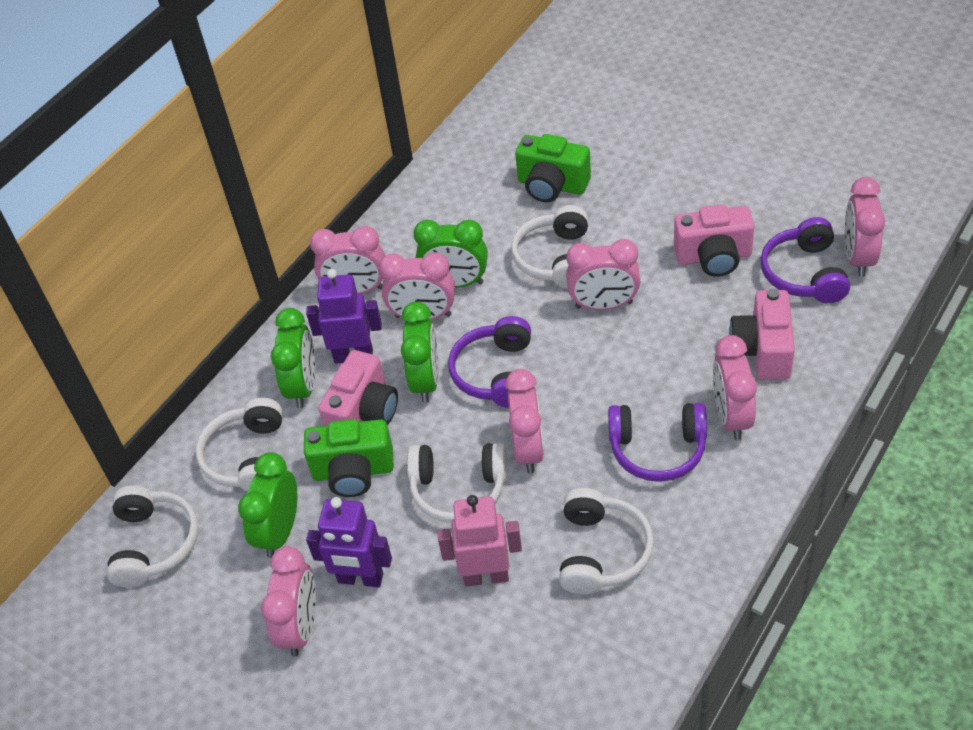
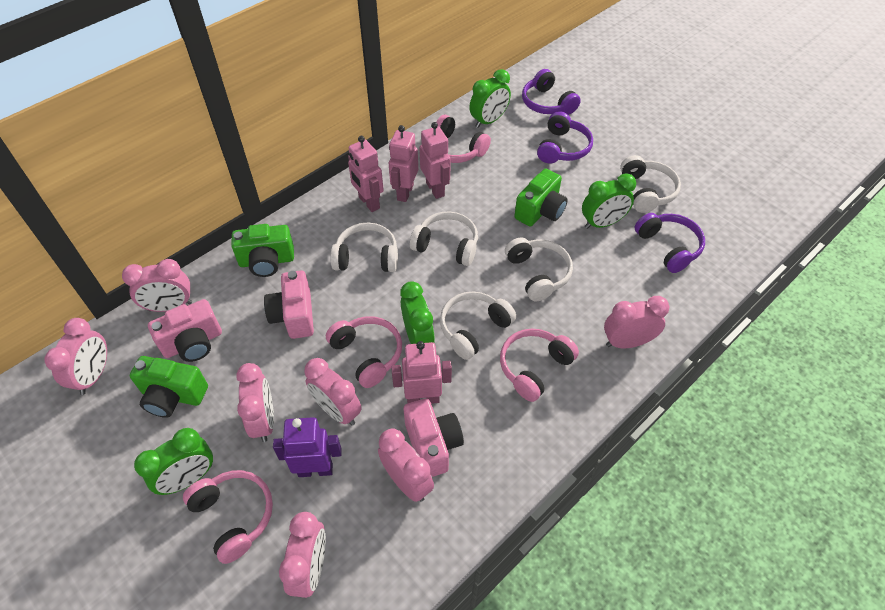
green camera: 2 -> 3
pink headphones: 0 -> 4
pink robot: 1 -> 4
purple robot: 2 -> 1

